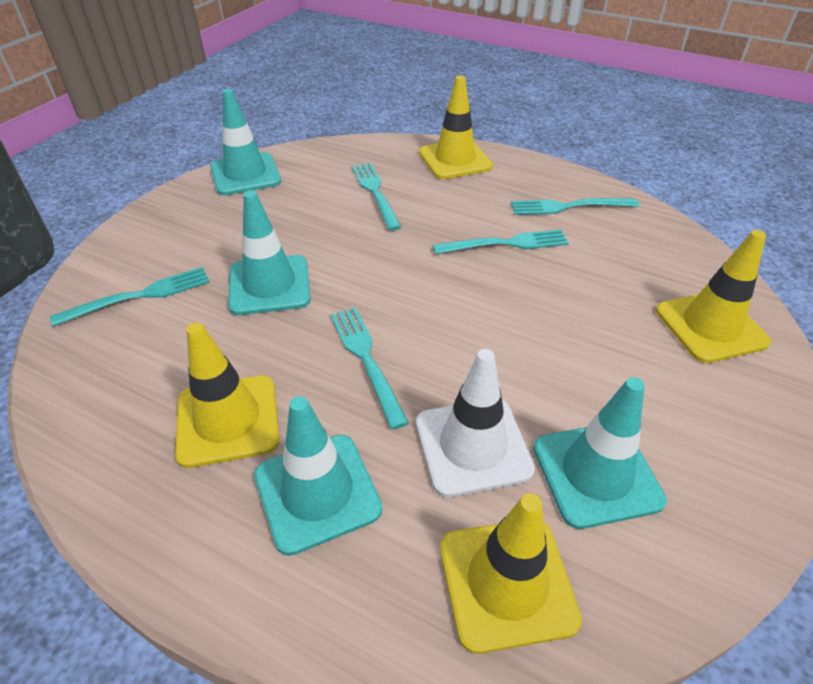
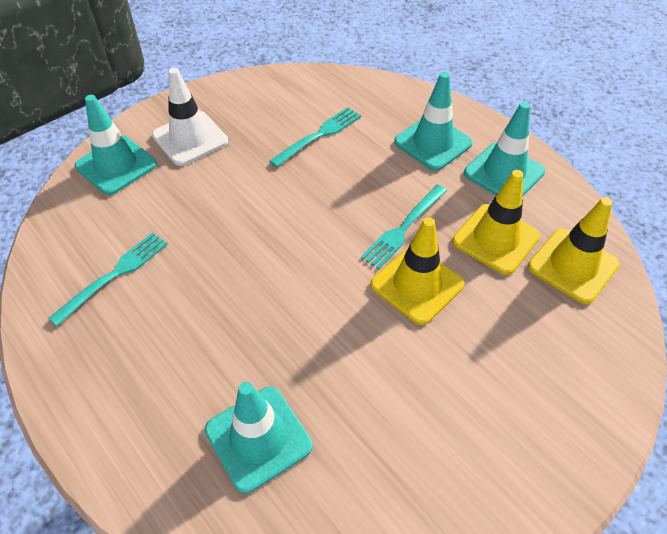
turquoise fork: 5 -> 3
yellow traffic cone: 4 -> 3

